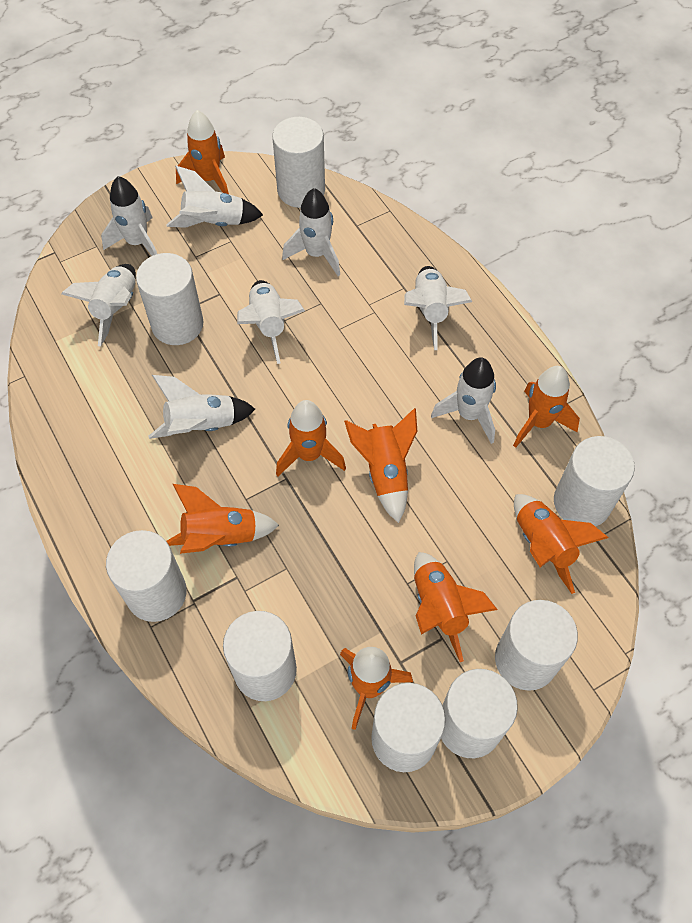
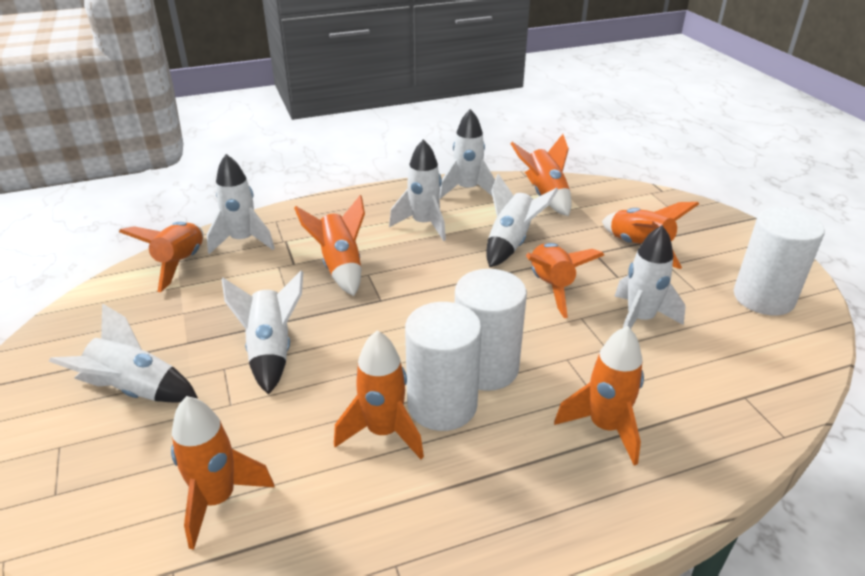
white cylinder: 8 -> 3
white rocket: 8 -> 7

